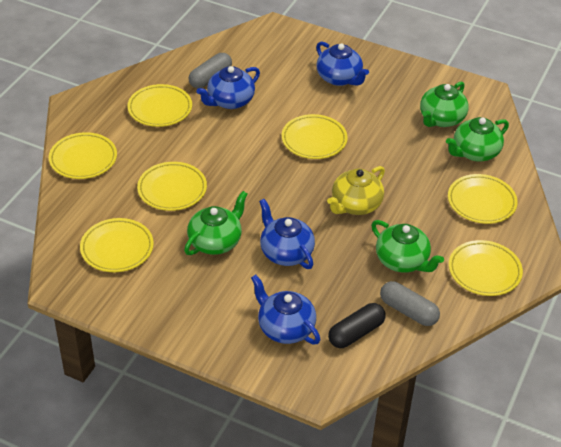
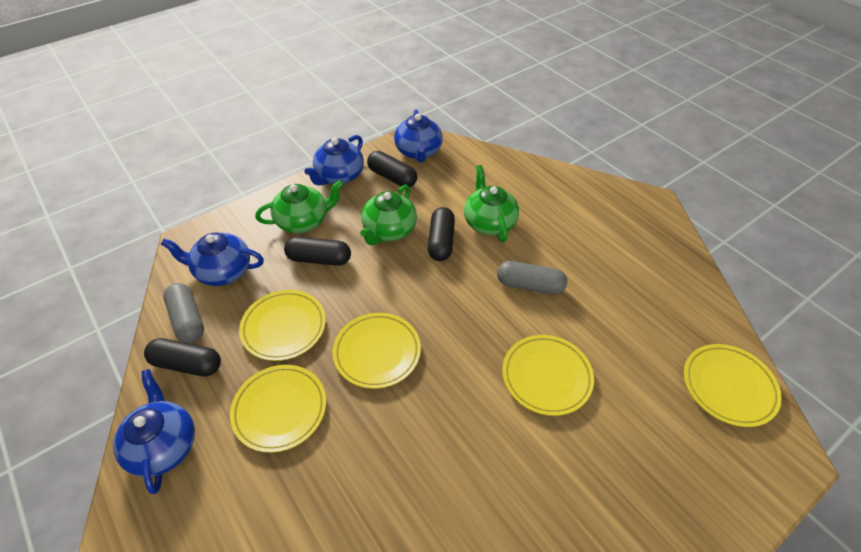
black capsule: 1 -> 4
green teapot: 4 -> 3
yellow plate: 7 -> 5
yellow teapot: 1 -> 0

